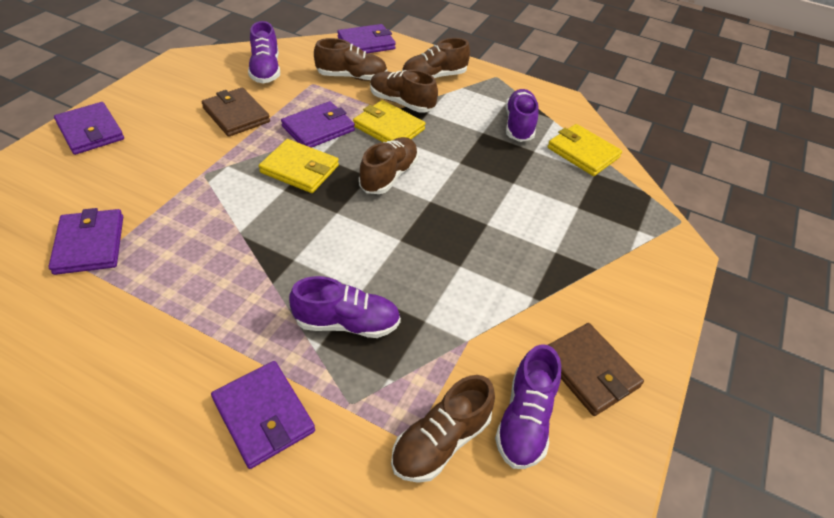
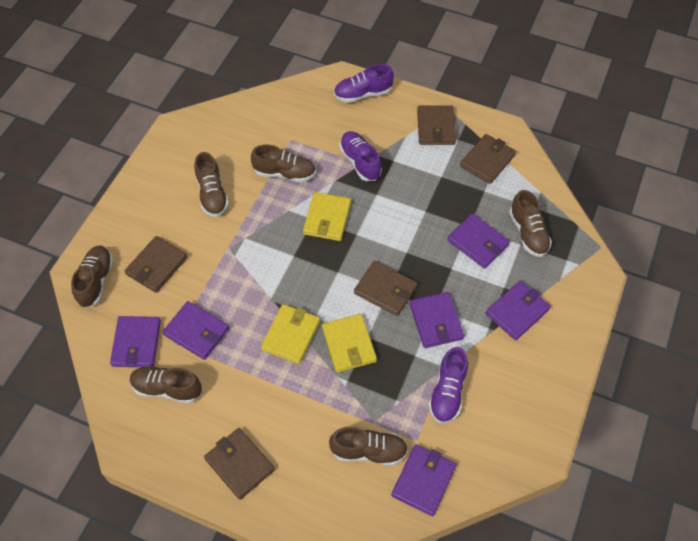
brown shoe: 5 -> 6
brown wallet: 2 -> 5
purple shoe: 4 -> 3
purple wallet: 5 -> 6

